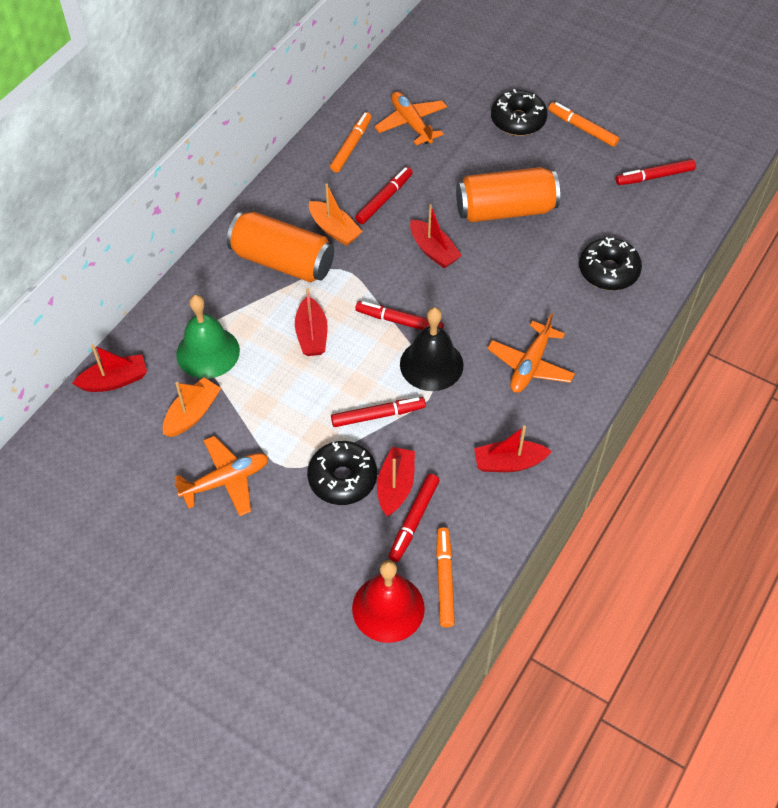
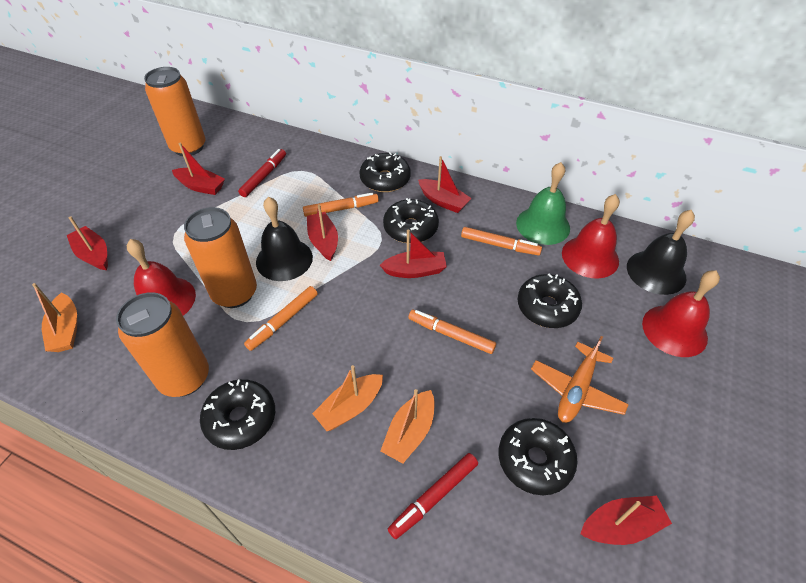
black bell: 1 -> 2
black donut: 3 -> 5
orange boat: 2 -> 3
orange can: 2 -> 3
orange marker: 3 -> 4
orange plane: 3 -> 1
red bell: 1 -> 3
red boat: 5 -> 6
red marker: 5 -> 2

